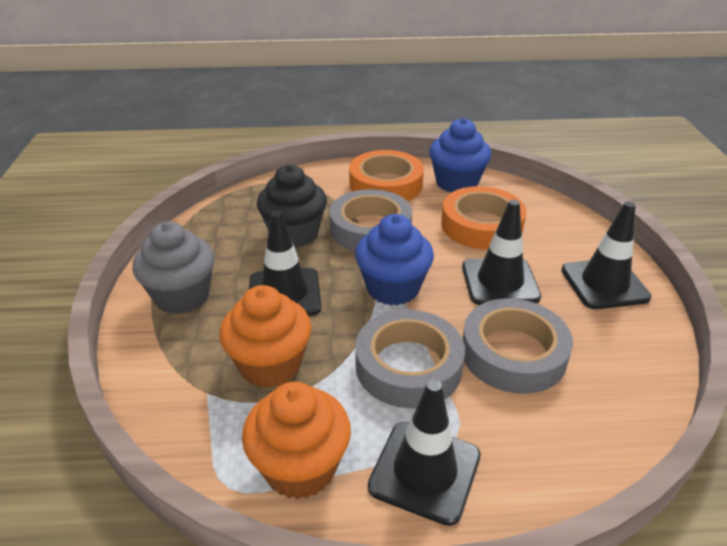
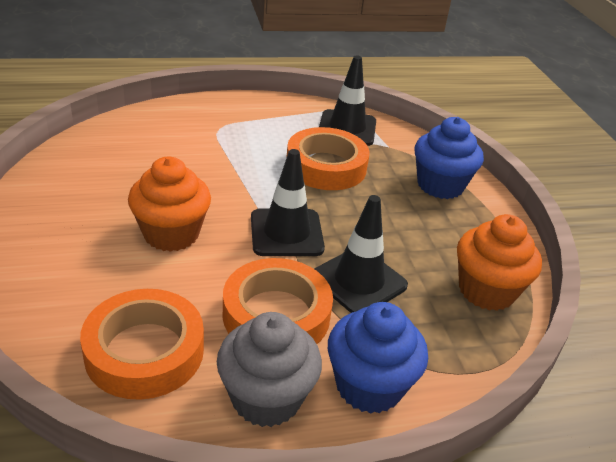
black cupcake: 1 -> 0
black traffic cone: 4 -> 3
grey tape: 3 -> 0
orange tape: 2 -> 3

